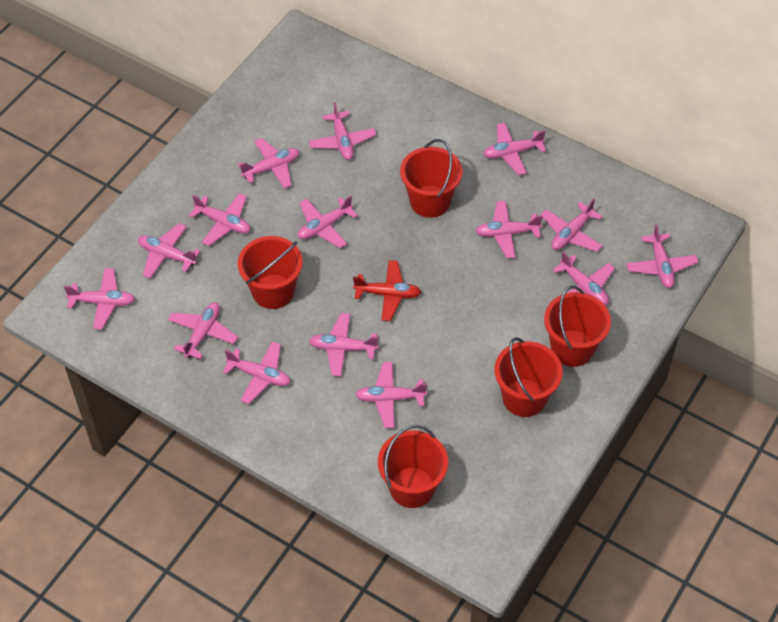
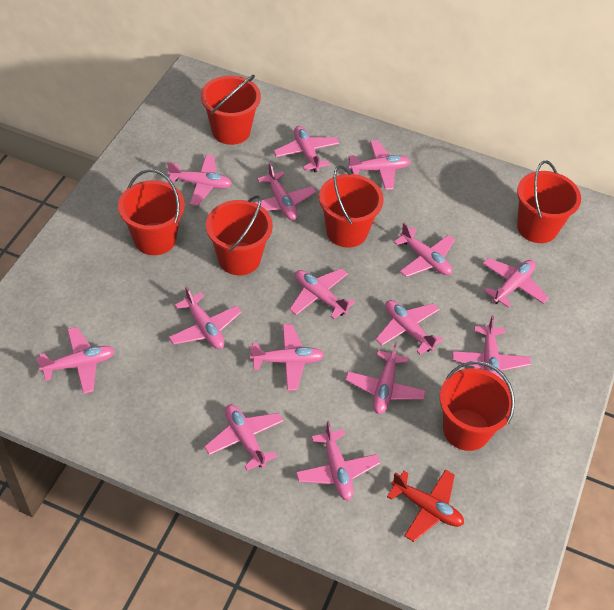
red bucket: 5 -> 6

